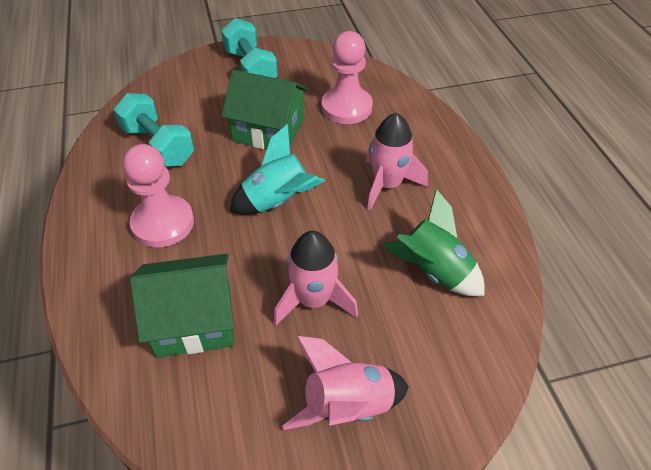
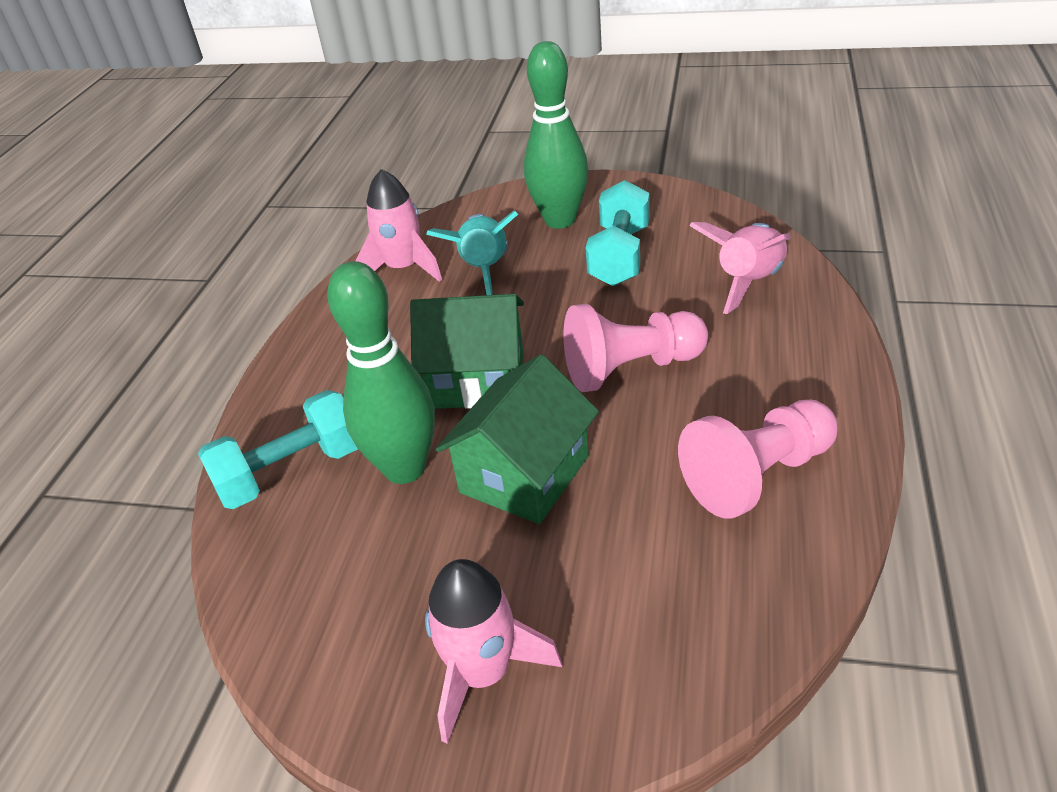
green bowling pin: 0 -> 2
green rocket: 1 -> 0

